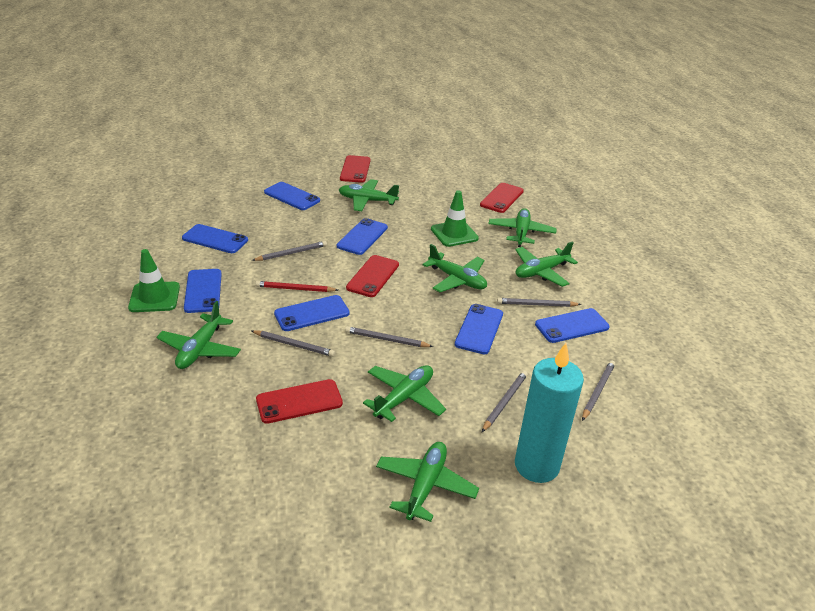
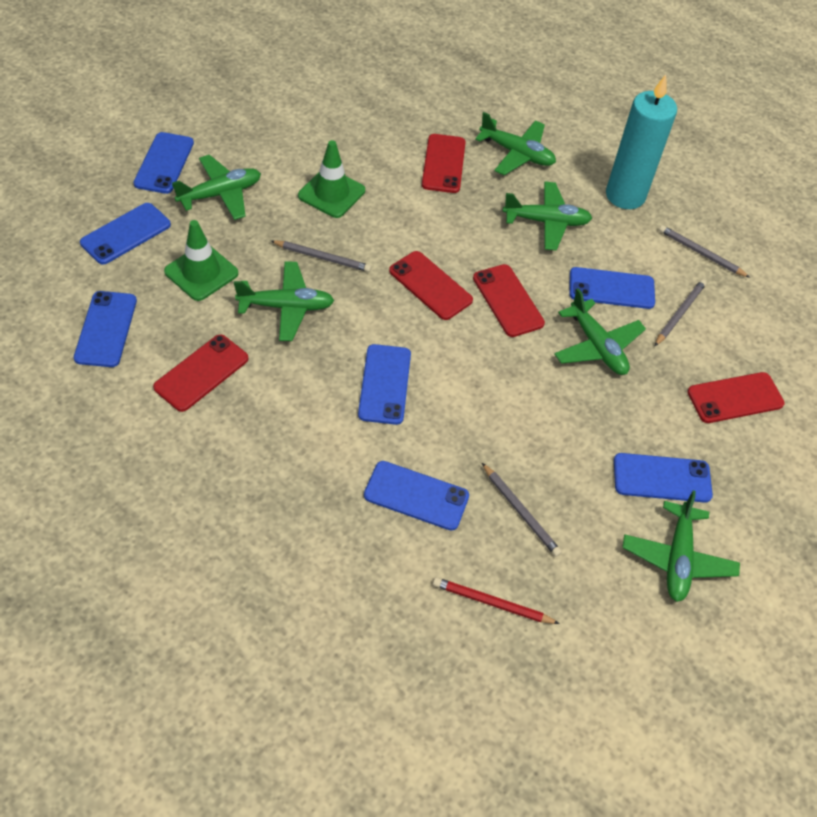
green plane: 7 -> 6
grey pencil: 6 -> 4
red phone: 4 -> 5

